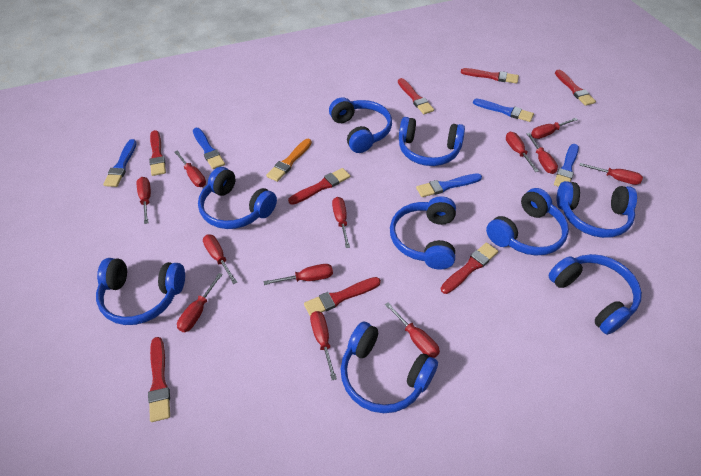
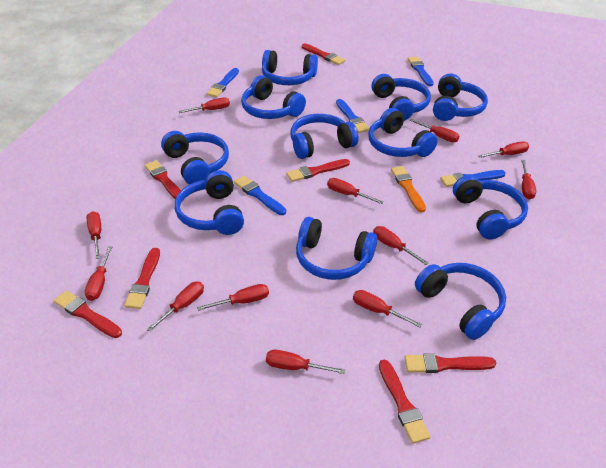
blue headphones: 9 -> 11
red brush: 8 -> 7

